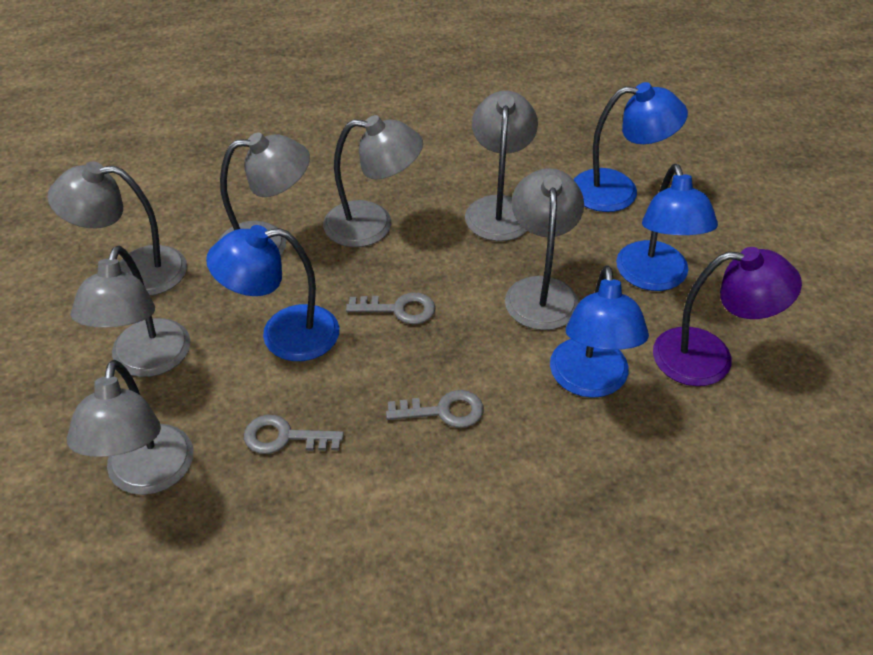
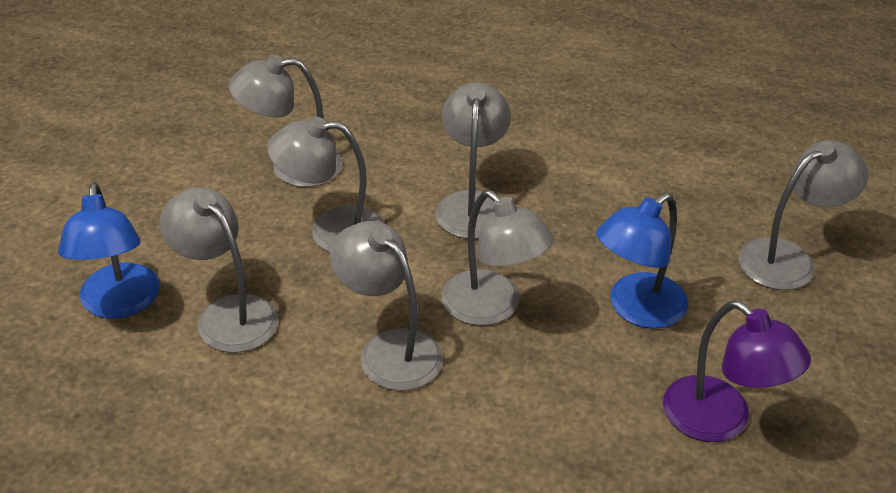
blue lamp: 4 -> 2
grey key: 3 -> 0

